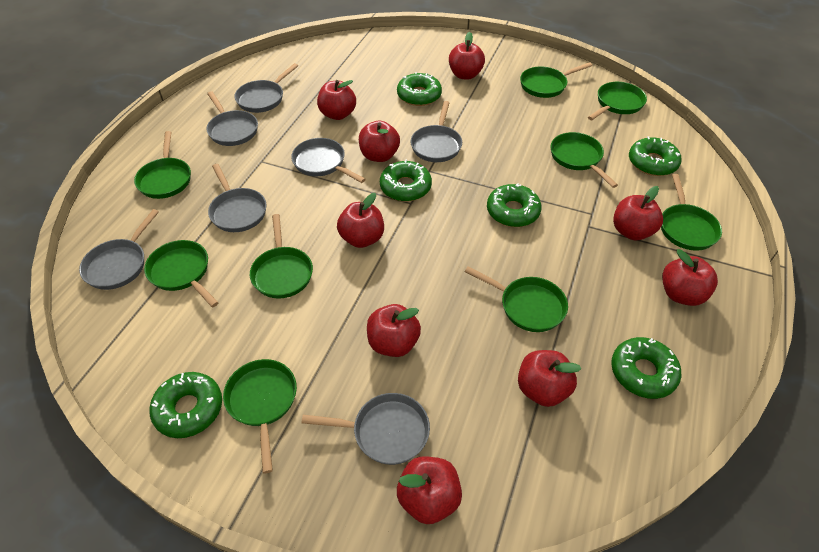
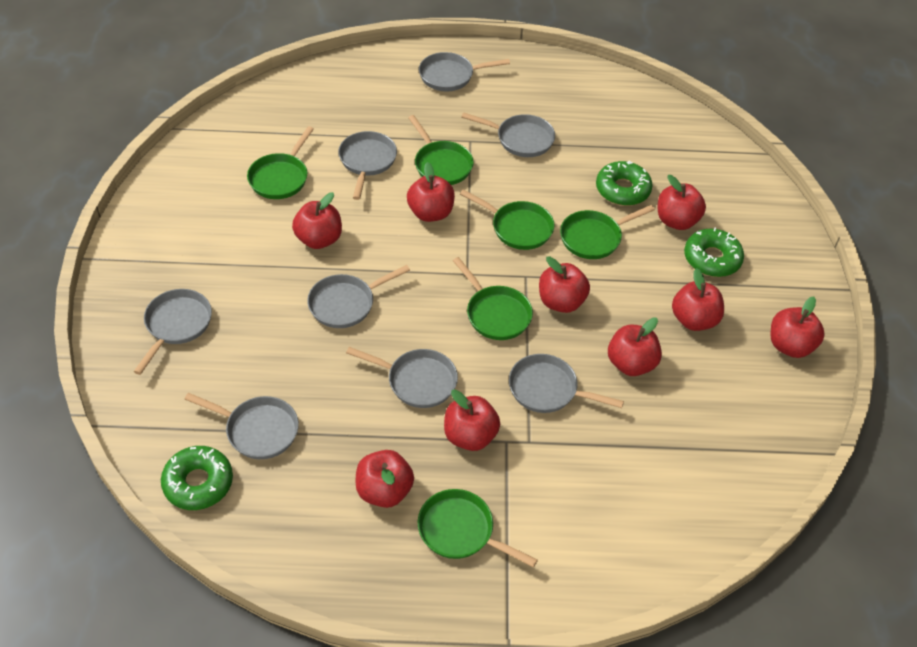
green donut: 6 -> 3
green pan: 9 -> 6
grey pan: 7 -> 8

